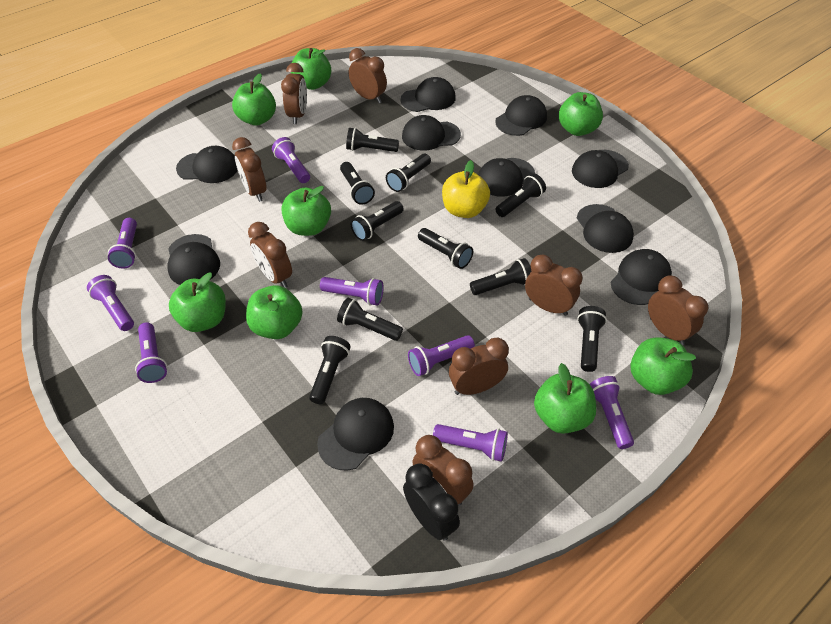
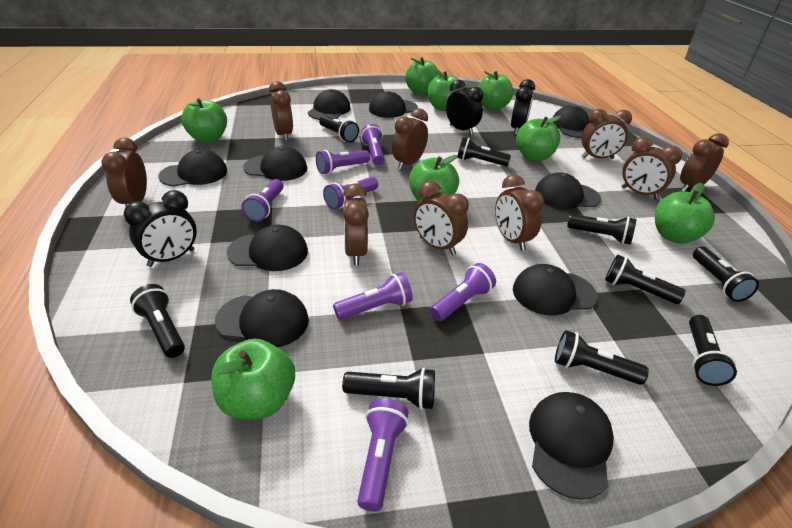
black clock: 1 -> 3
black flashlight: 10 -> 9
brown clock: 8 -> 9
purple flashlight: 8 -> 7
yellow apple: 1 -> 0

